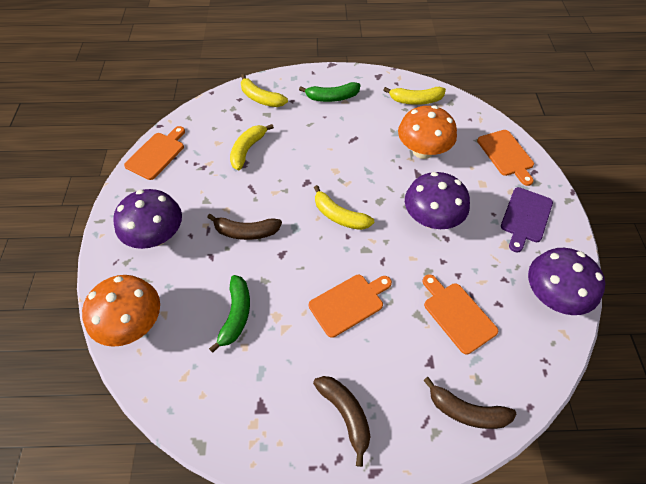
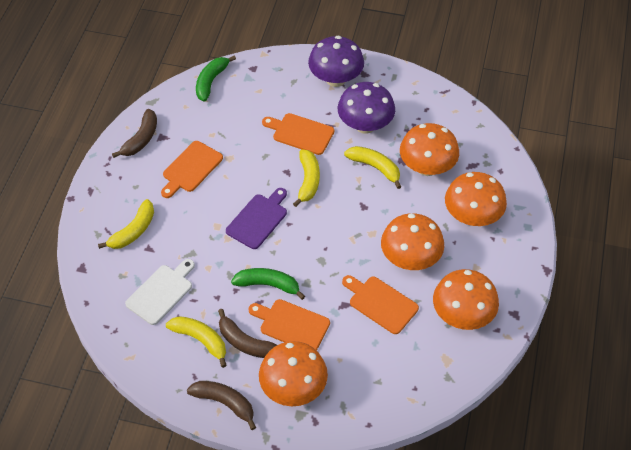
orange mushroom: 2 -> 5
purple mushroom: 3 -> 2
white cutting board: 0 -> 1

